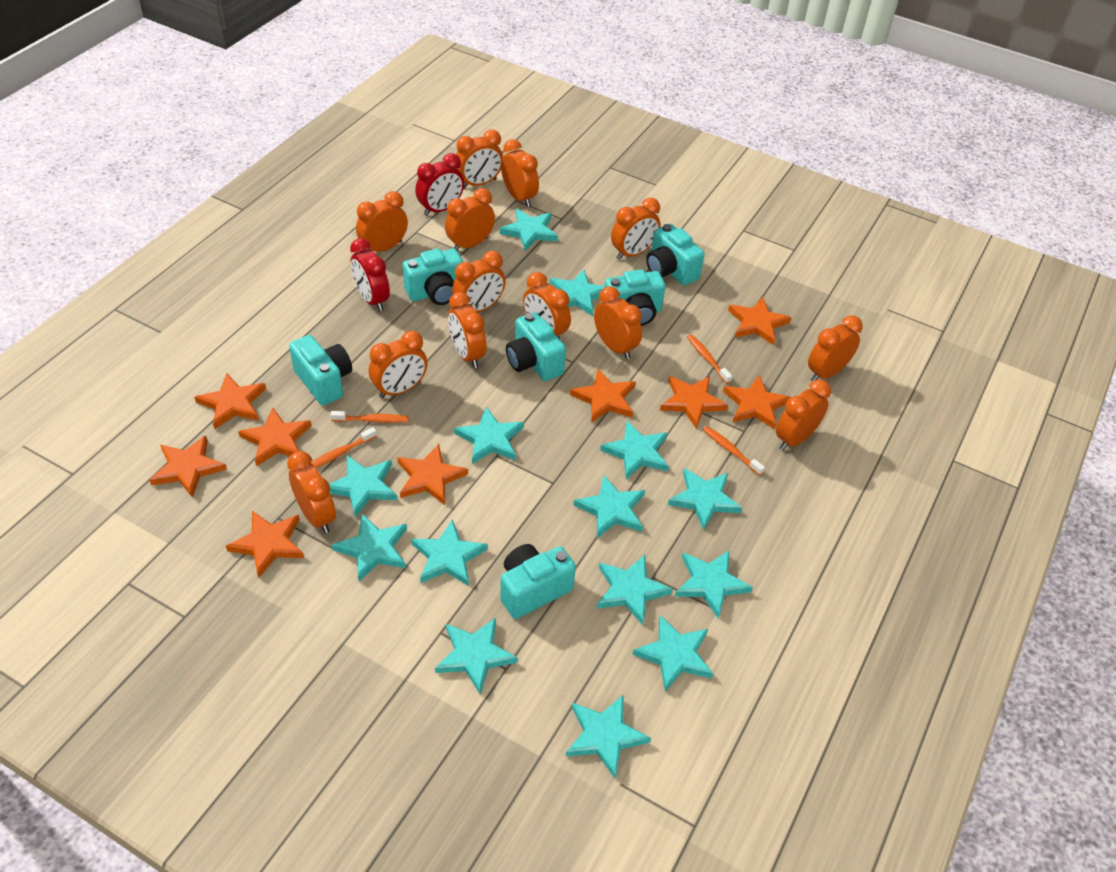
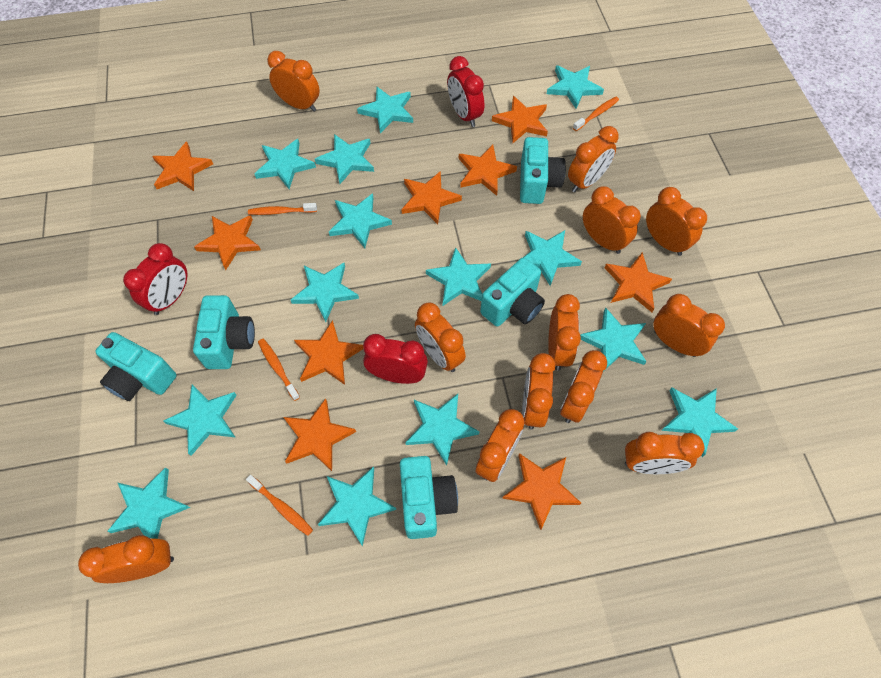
orange clock: 13 -> 12
red clock: 2 -> 3
turquoise camera: 6 -> 5

